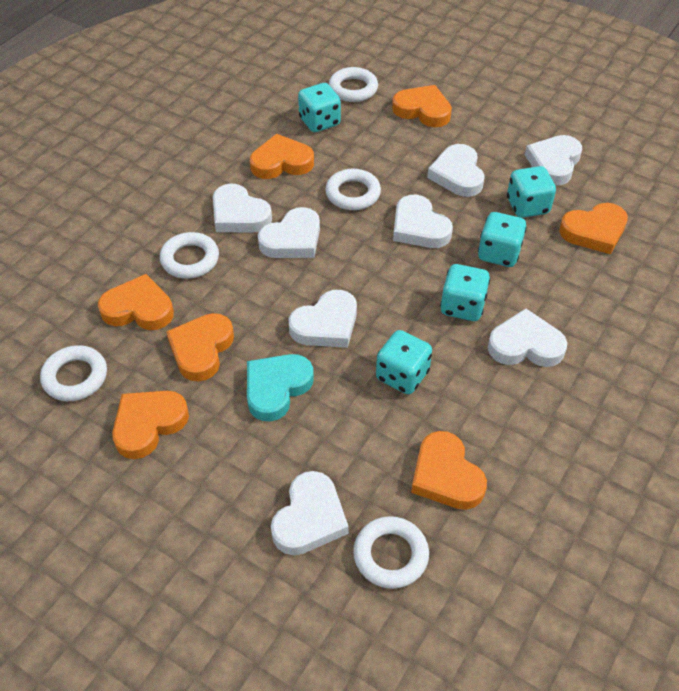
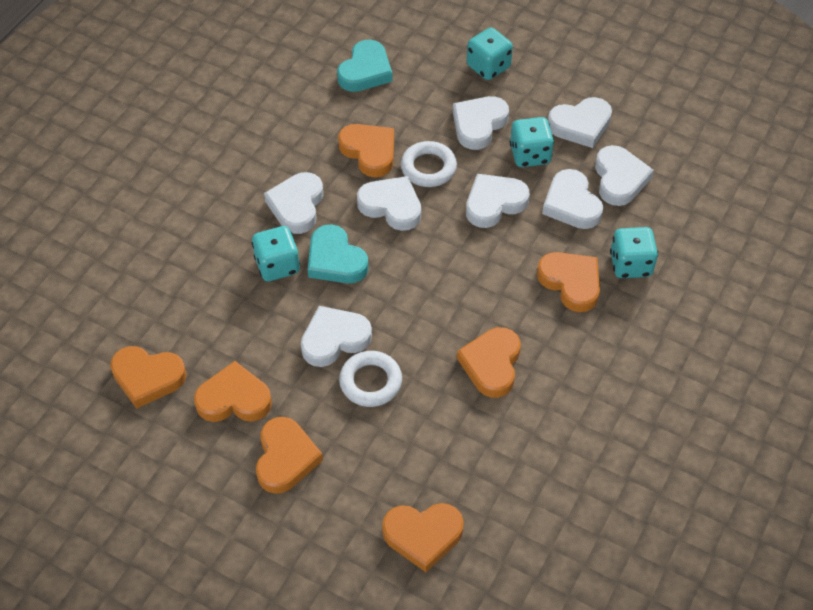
turquoise dice: 5 -> 4
turquoise heart: 1 -> 2
white ring: 5 -> 2

